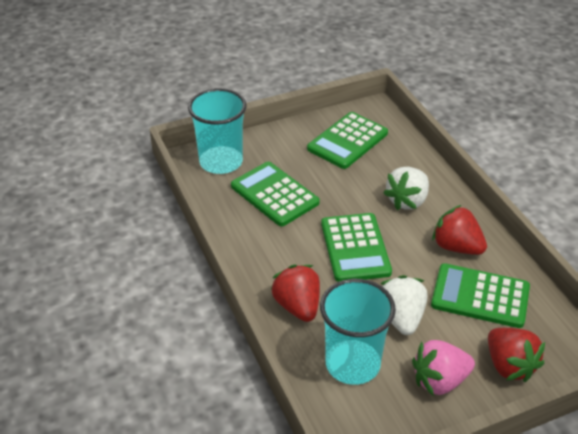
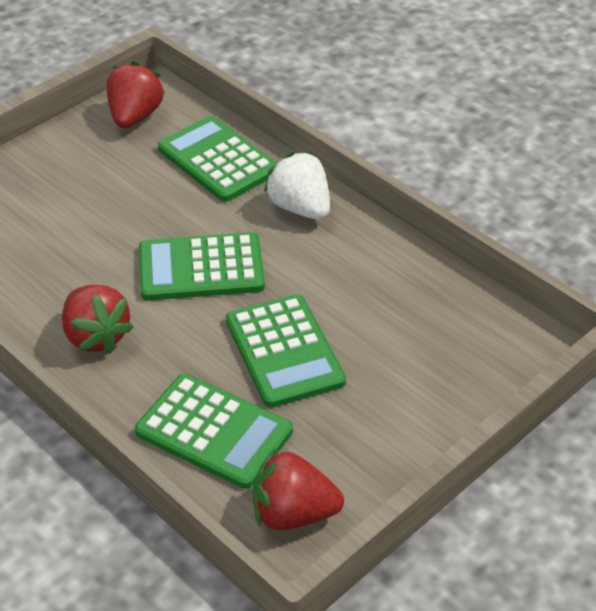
pink strawberry: 1 -> 0
turquoise cup: 2 -> 0
white strawberry: 2 -> 1

